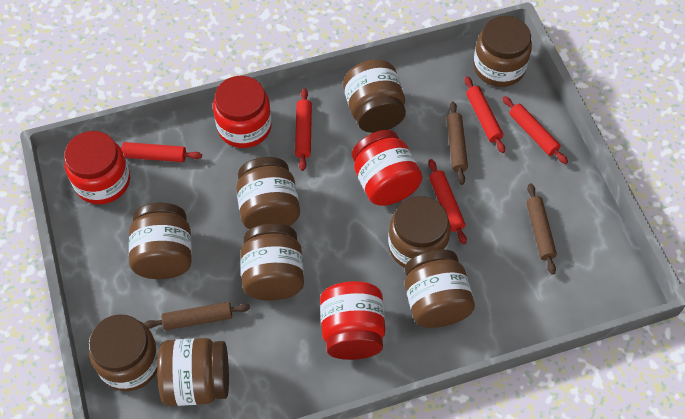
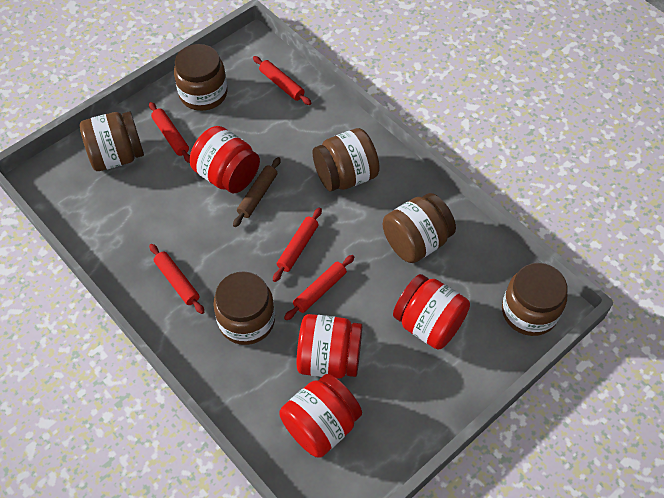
brown jar: 9 -> 6
brown rolling pin: 3 -> 1

